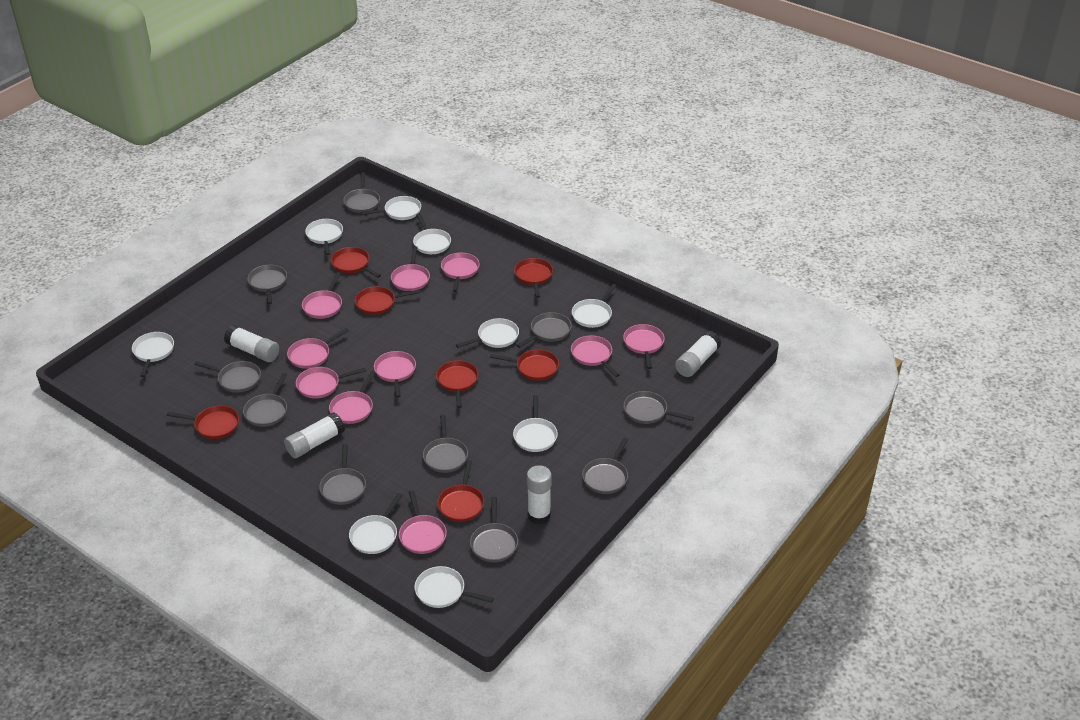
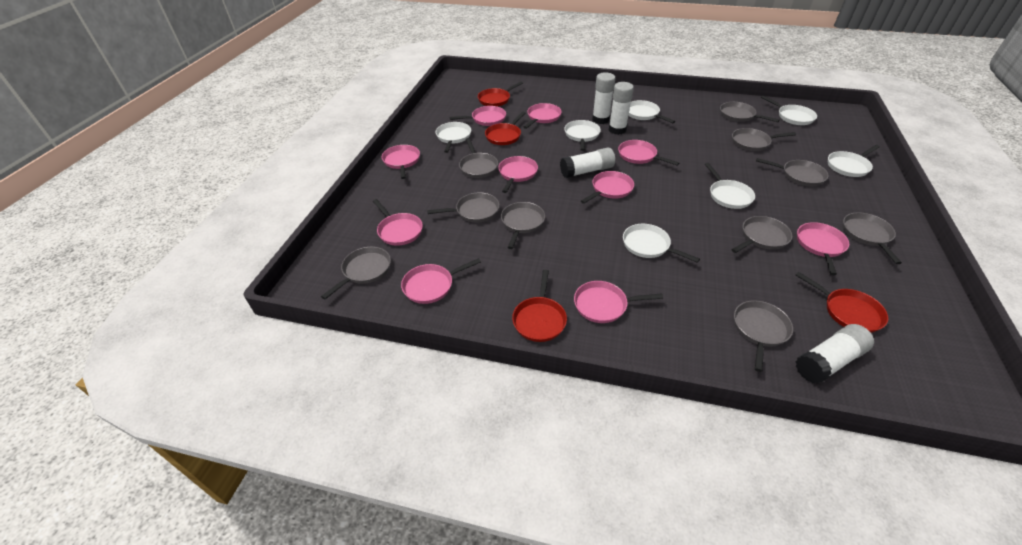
red pan: 7 -> 4
white pan: 9 -> 7

